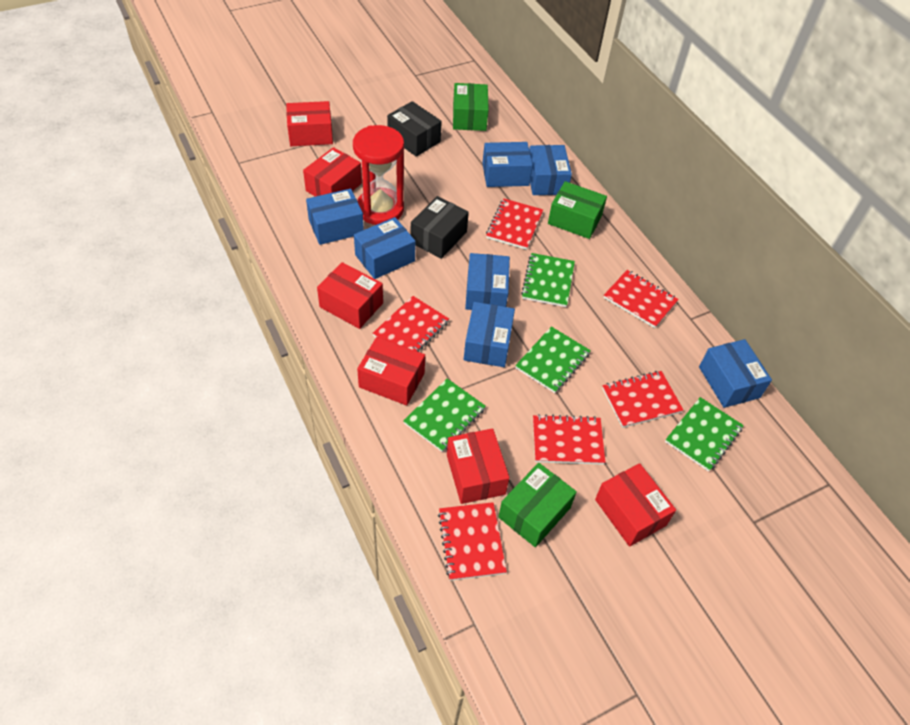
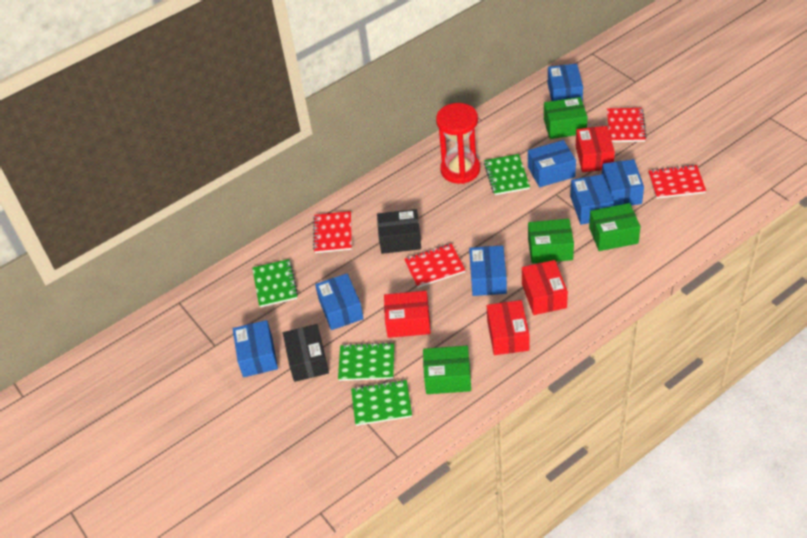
green box: 3 -> 4
red box: 6 -> 4
red notebook: 6 -> 4

